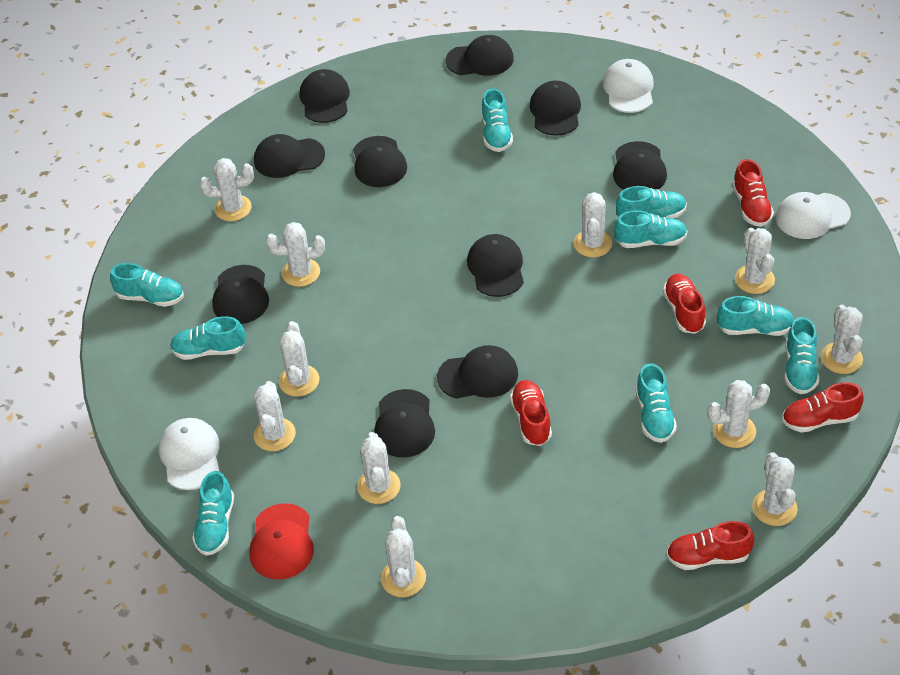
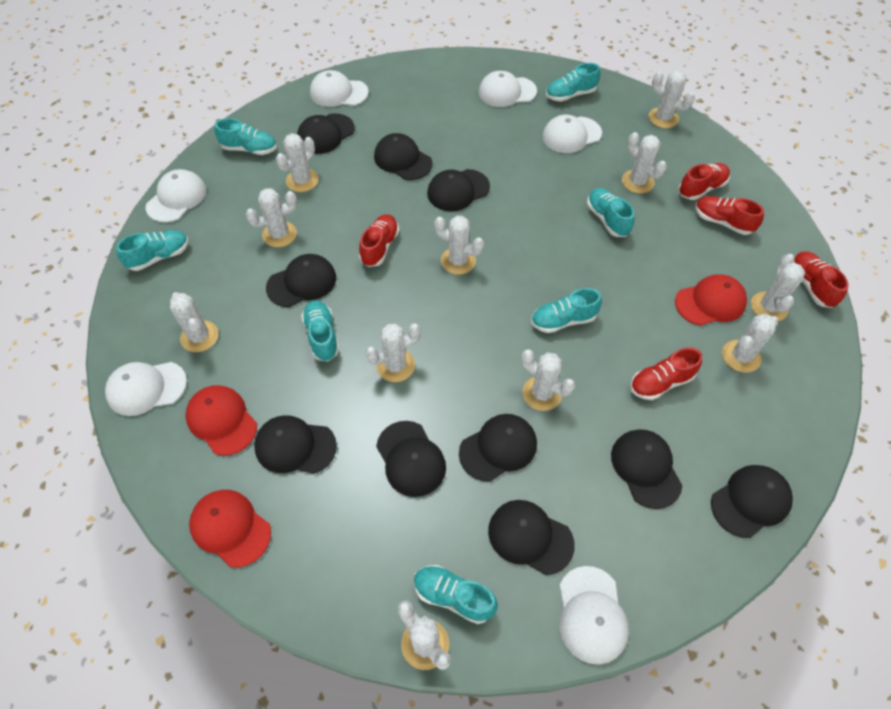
red cap: 1 -> 3
turquoise shoe: 9 -> 7
white cap: 3 -> 6

